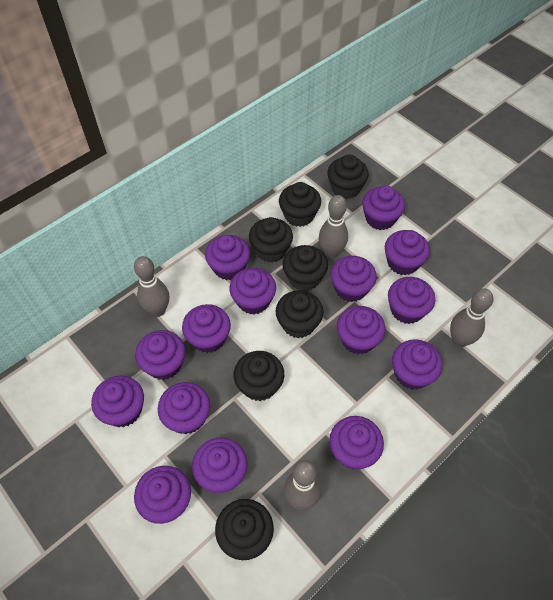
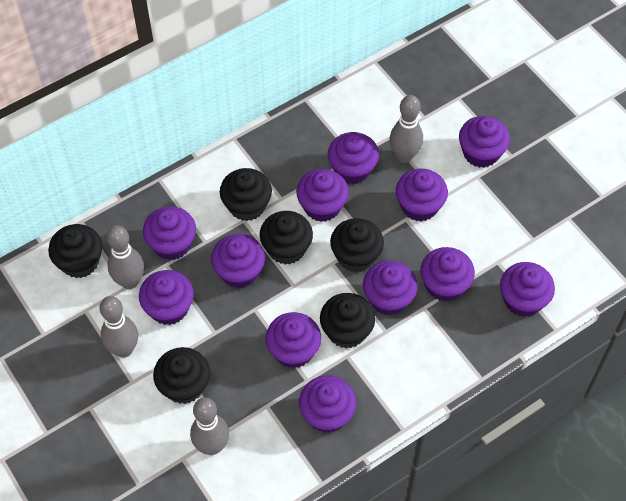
black cupcake: 7 -> 6
purple cupcake: 15 -> 12

